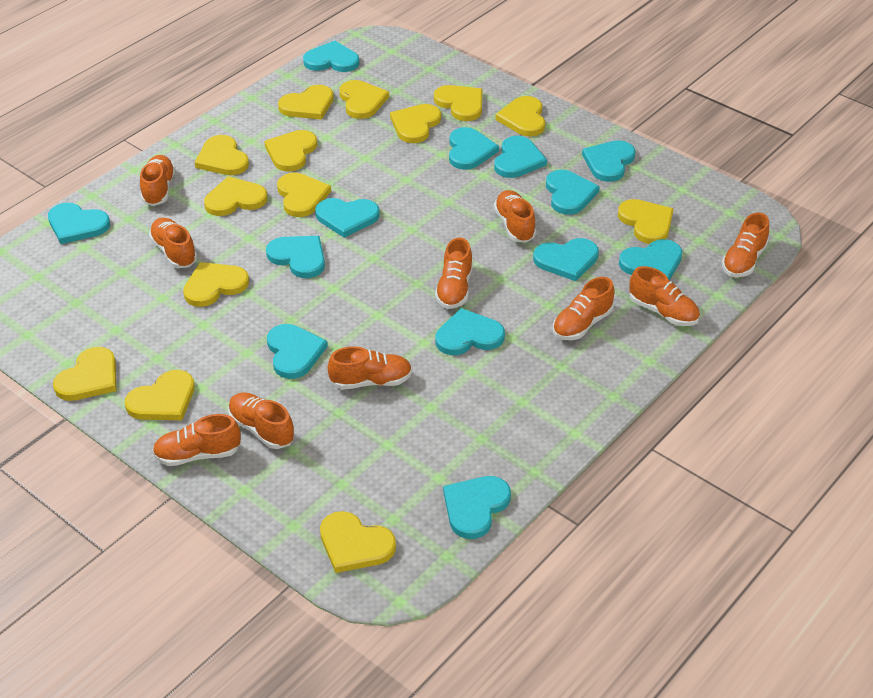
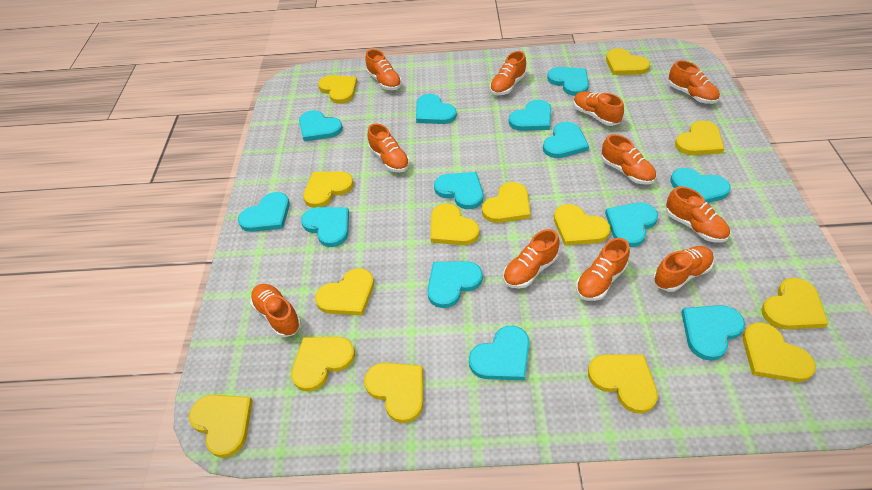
orange shoe: 10 -> 11

